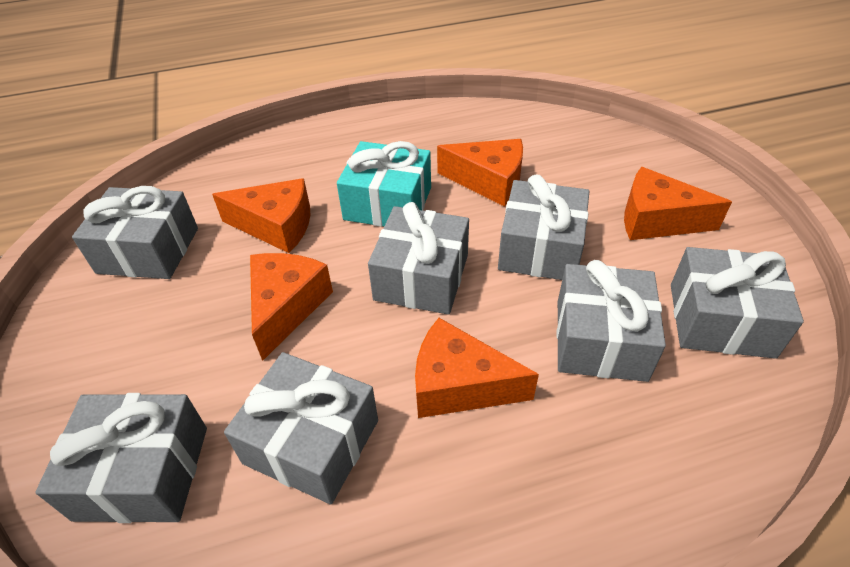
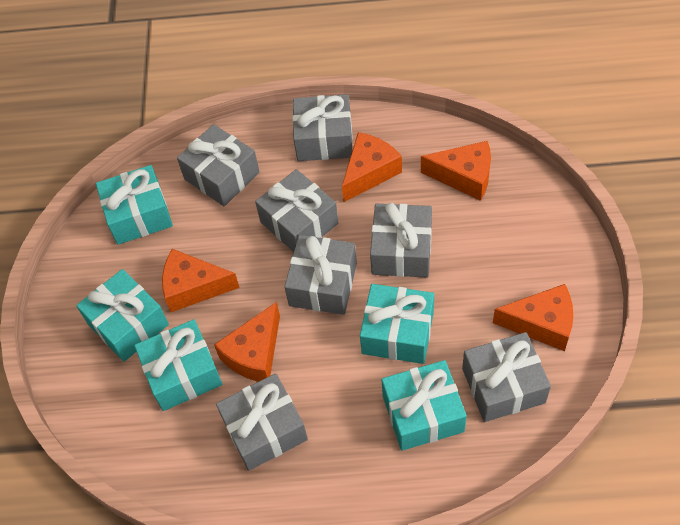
turquoise gift: 1 -> 5

